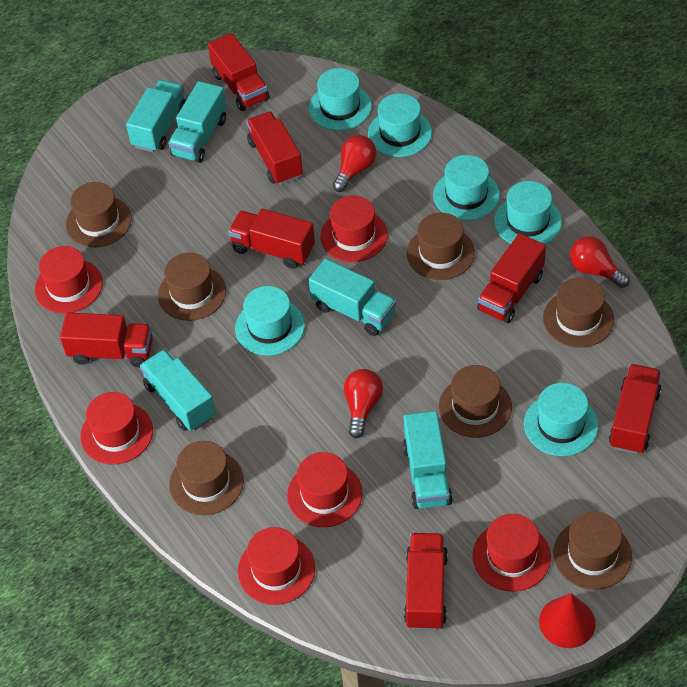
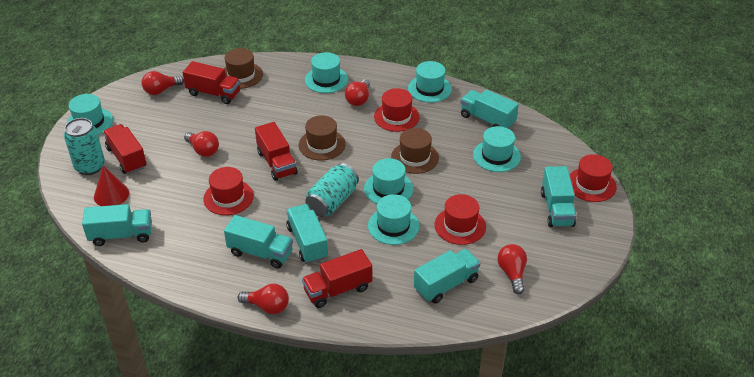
brown hat: 7 -> 3
red hat: 6 -> 4
red light bulb: 3 -> 5
red truck: 7 -> 4
turquoise can: 0 -> 2
turquoise truck: 5 -> 6

